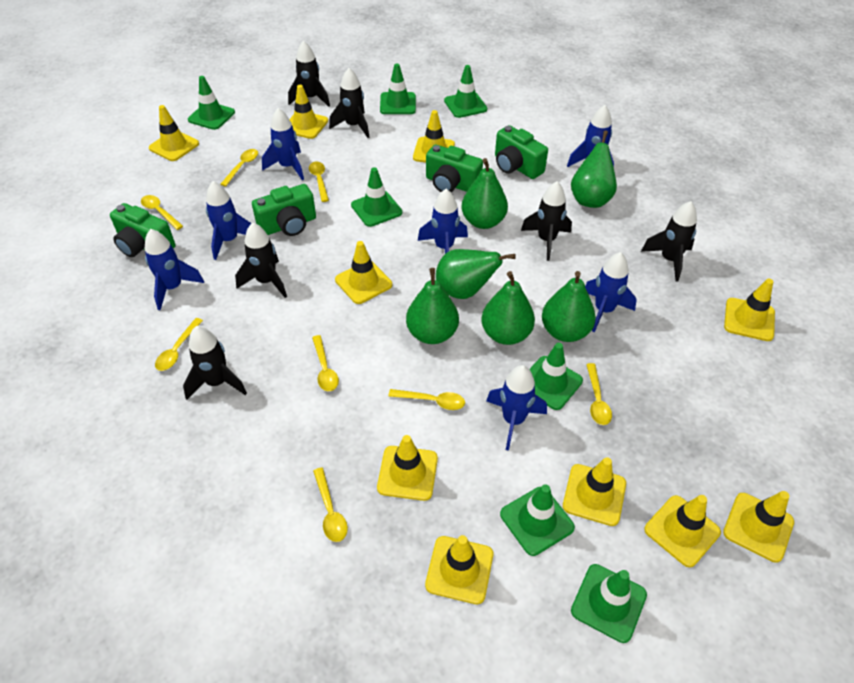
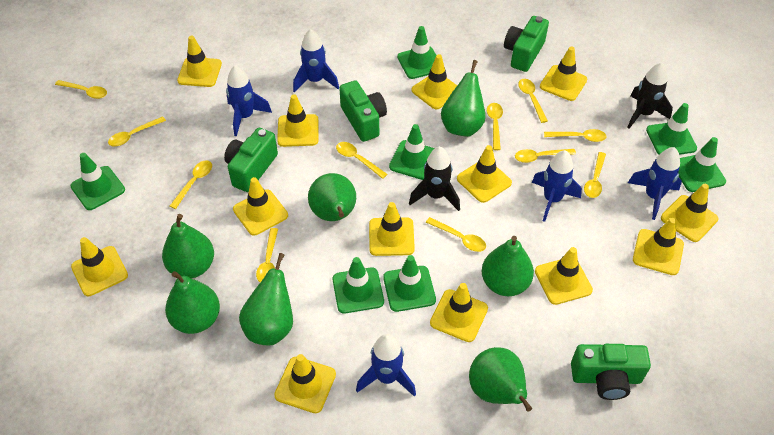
black rocket: 6 -> 2
blue rocket: 7 -> 5
green pear: 6 -> 7
yellow spoon: 8 -> 11
yellow traffic cone: 10 -> 13

